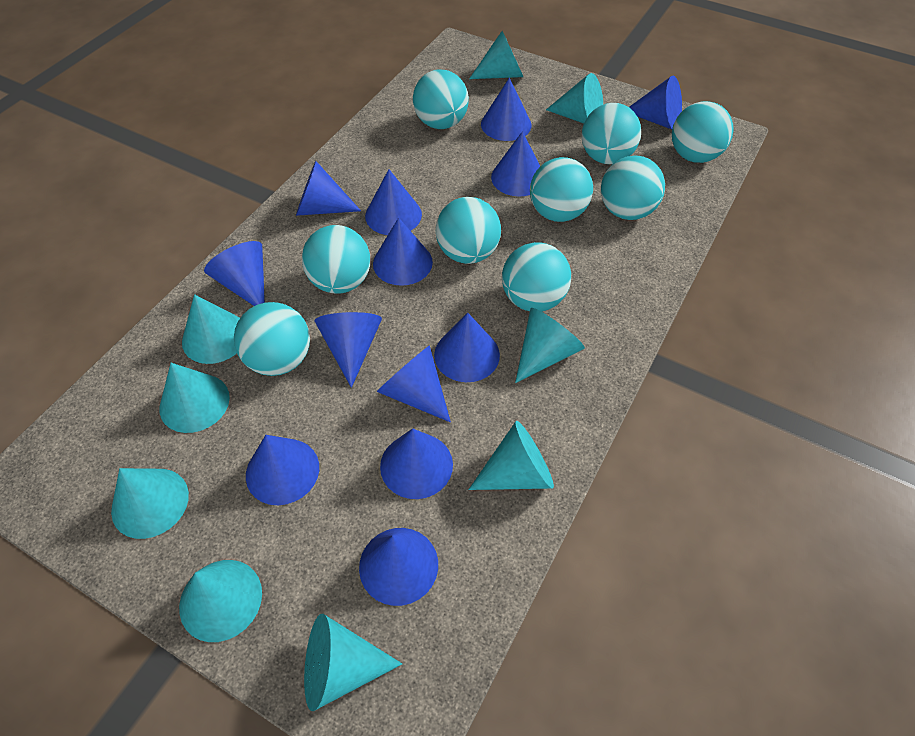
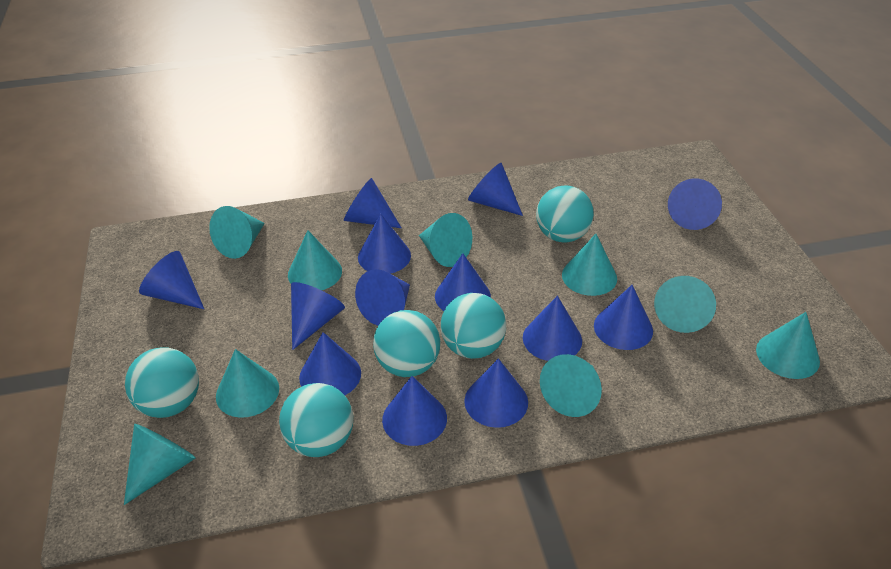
turquoise ball: 9 -> 5

